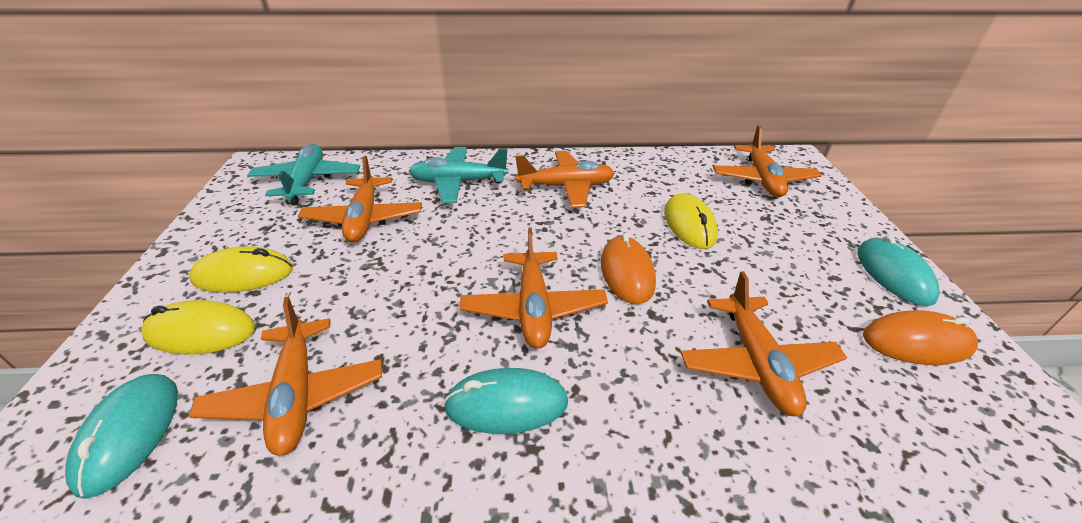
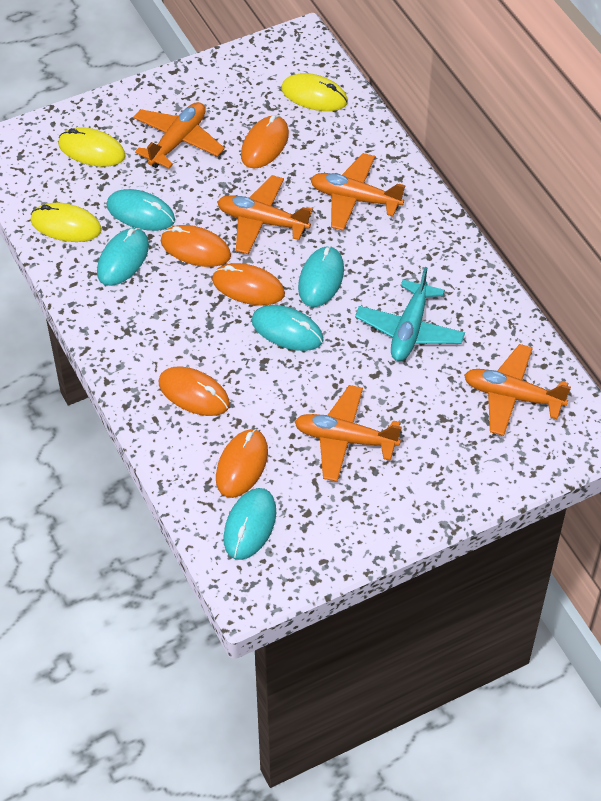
orange mouse: 2 -> 5
orange plane: 6 -> 5
turquoise mouse: 3 -> 5
turquoise plane: 2 -> 1

